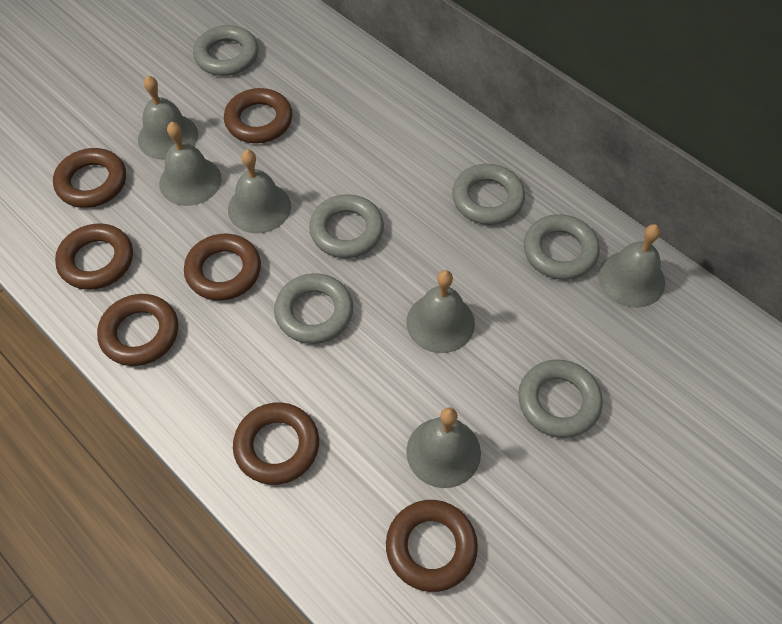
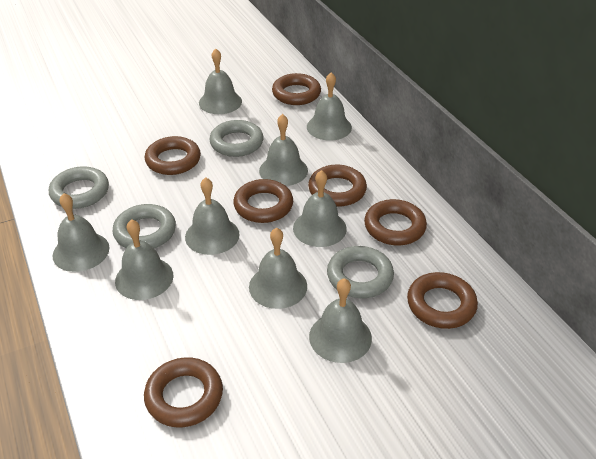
grey bell: 6 -> 9
grey ring: 6 -> 4

